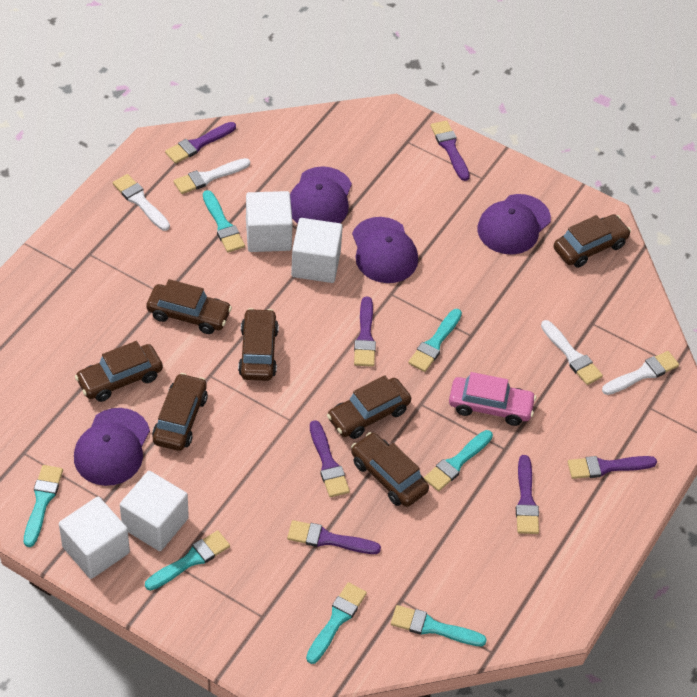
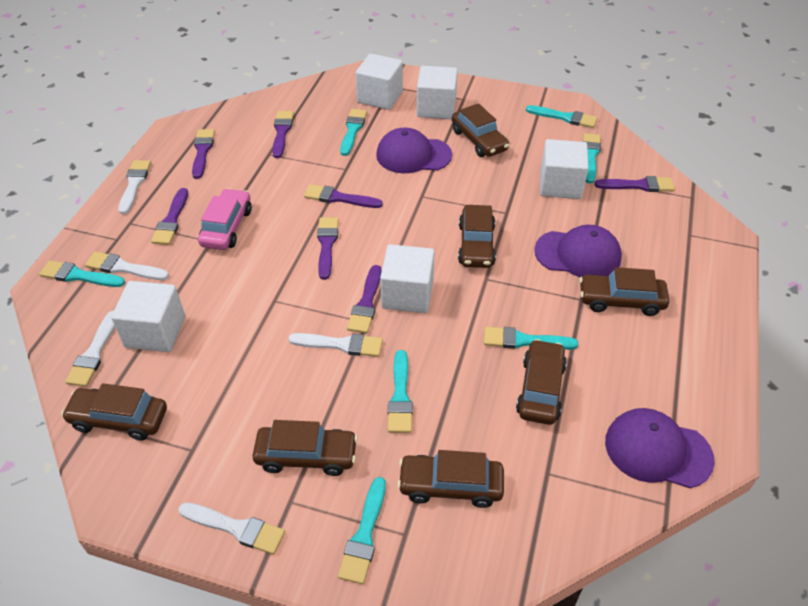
purple cap: 4 -> 3
white brush: 4 -> 5
white cube: 4 -> 5

